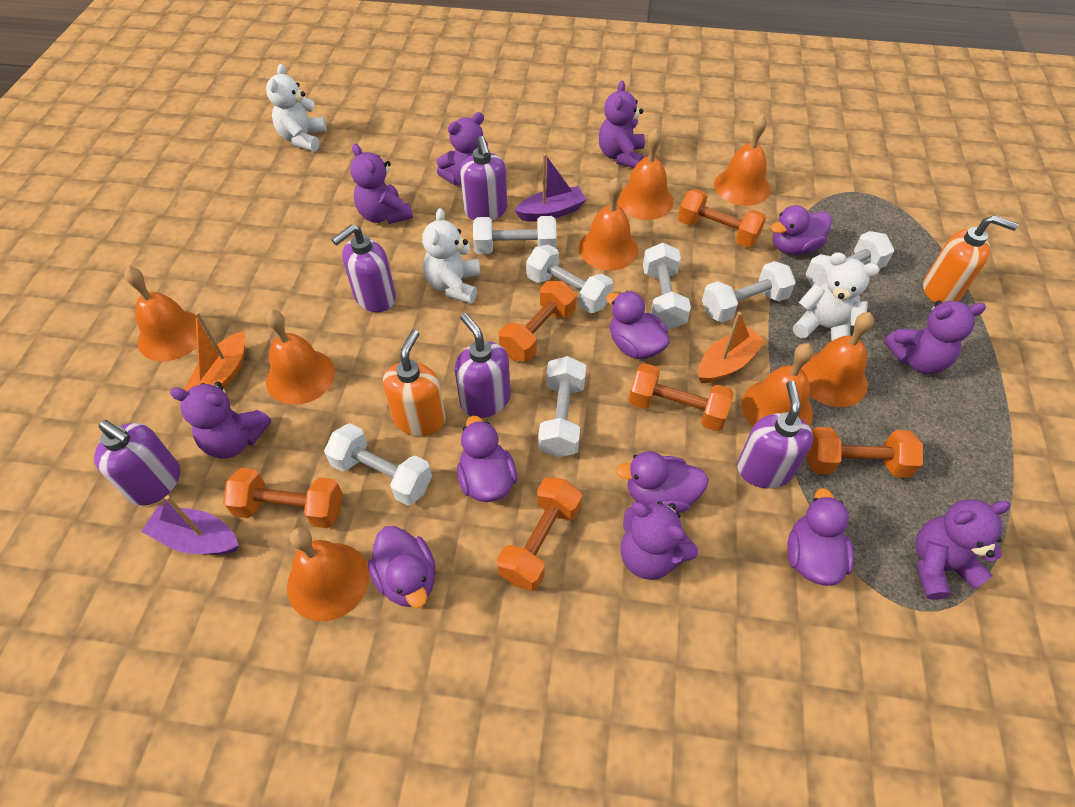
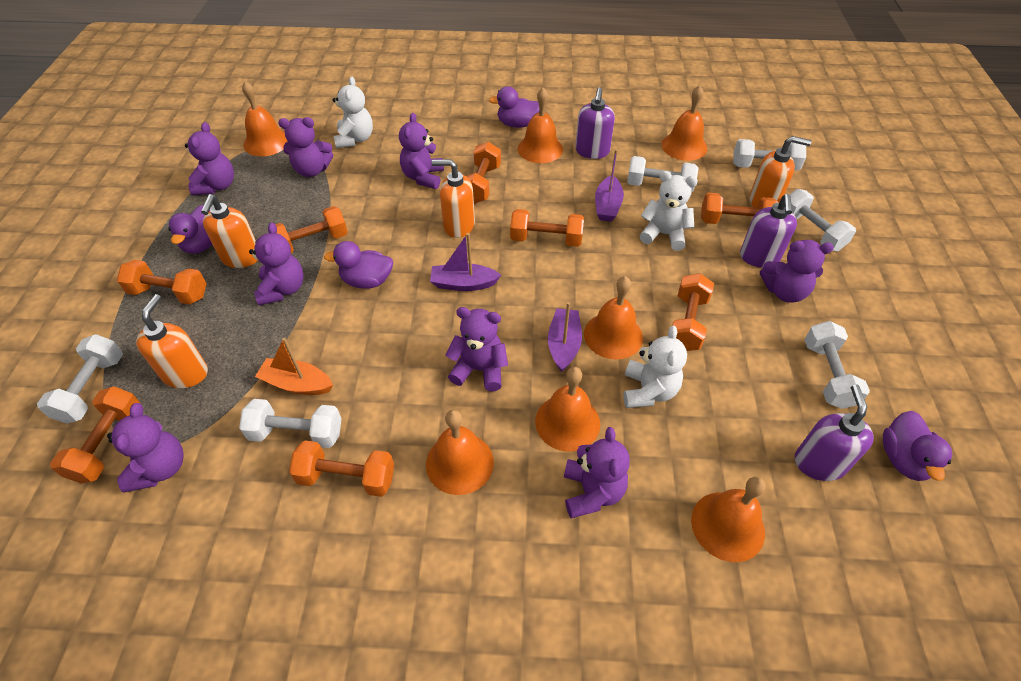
orange bell: 8 -> 7
orange boat: 2 -> 1
orange dumbbell: 6 -> 8
orange soap dispenser: 2 -> 4
purple boat: 2 -> 3
purple duck: 6 -> 4
purple soap dispenser: 5 -> 3
purple teddy bear: 7 -> 8
white dumbbell: 7 -> 6

